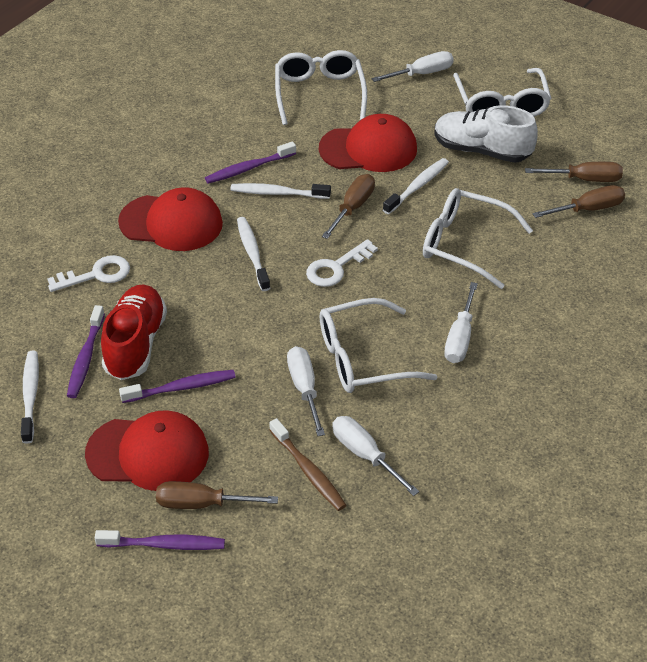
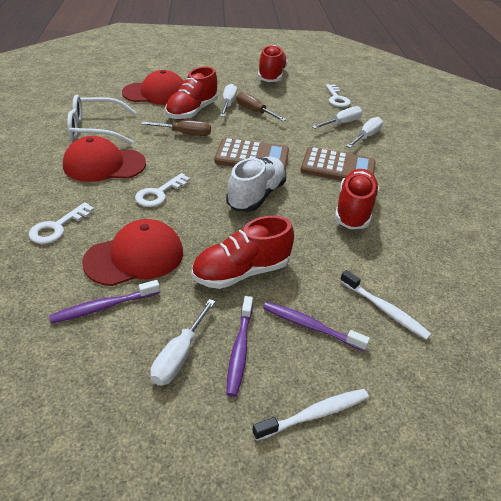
brown calculator: 0 -> 2
brown screwdriver: 4 -> 2
brown toothbrush: 1 -> 0
purple toothbrush: 4 -> 3
red shoe: 1 -> 4
white glasses: 4 -> 1
white key: 2 -> 3
white toothbrush: 4 -> 2

